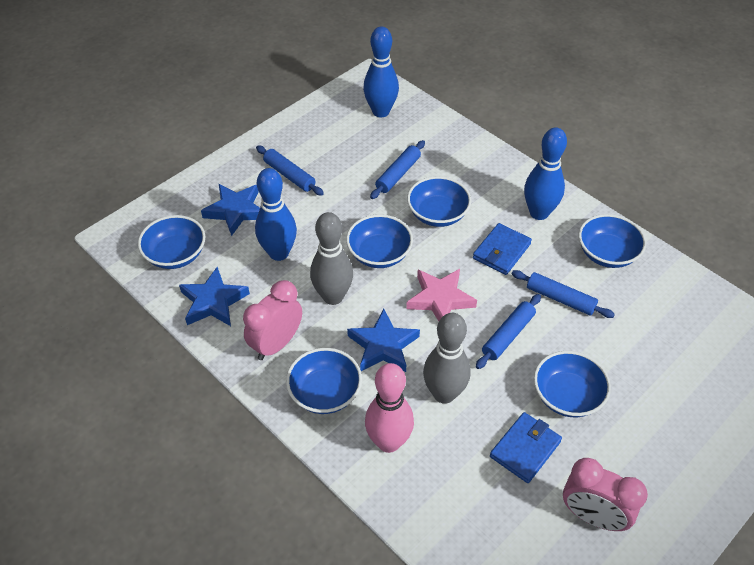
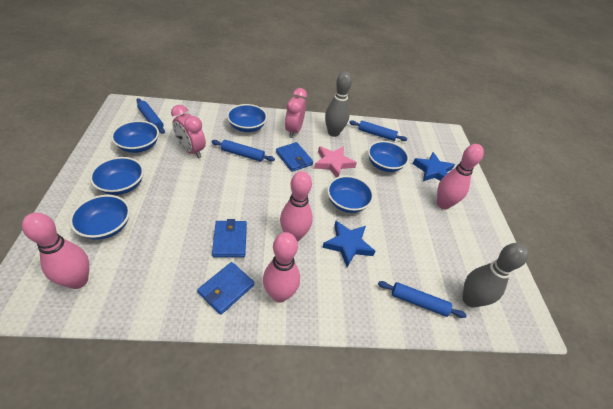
blue bowling pin: 3 -> 0
blue star: 3 -> 2
blue wallet: 2 -> 3
pink bowling pin: 1 -> 4

